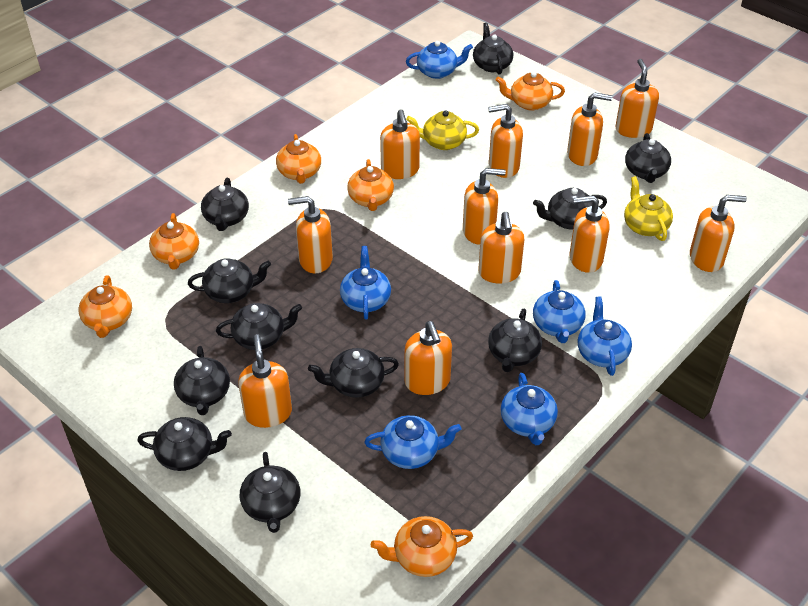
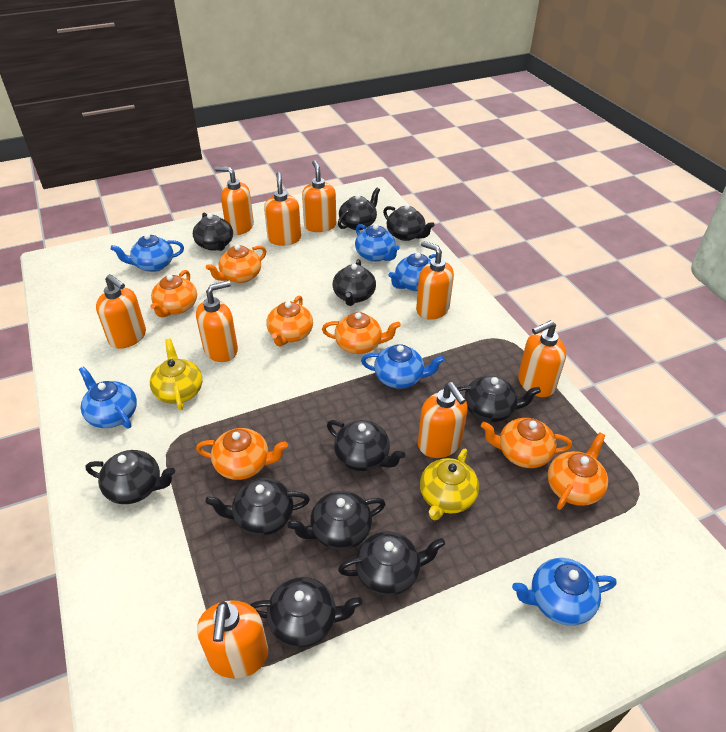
orange soap dispenser: 11 -> 9
orange teapot: 6 -> 7

